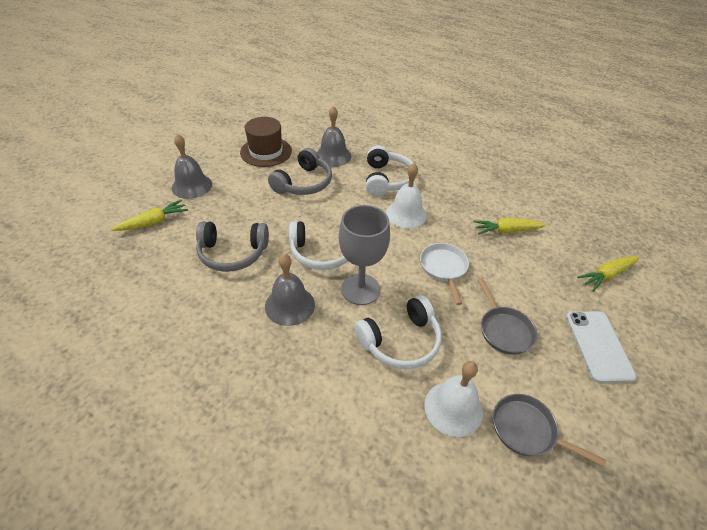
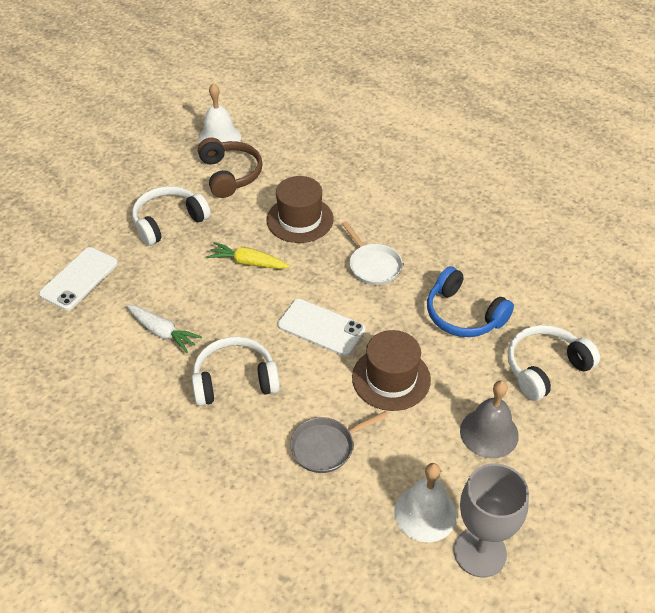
blue headphones: 0 -> 1
brown hat: 1 -> 2
brown headphones: 0 -> 1
grey bell: 3 -> 1
grey headphones: 2 -> 0
grey pan: 2 -> 1
white carrot: 0 -> 1
white phone: 1 -> 2
yellow carrot: 3 -> 1

